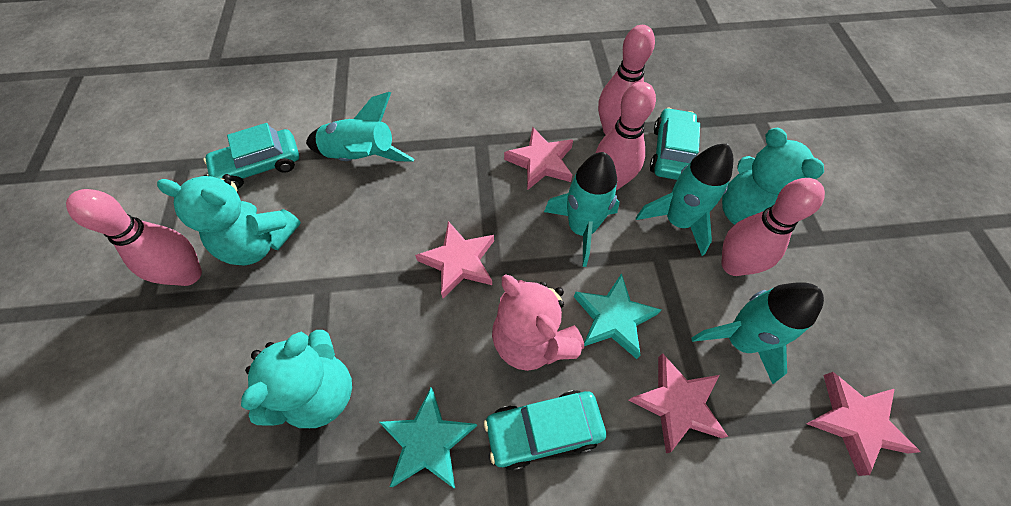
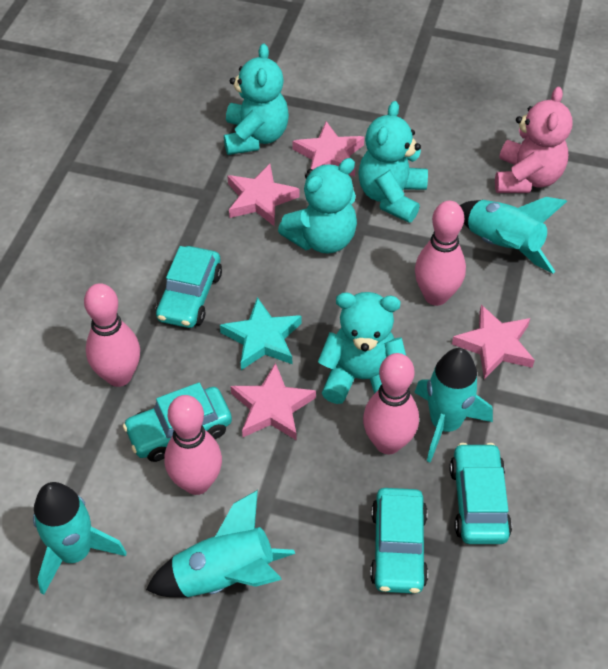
turquoise car: 3 -> 4
turquoise star: 2 -> 1
turquoise teddy bear: 3 -> 4

